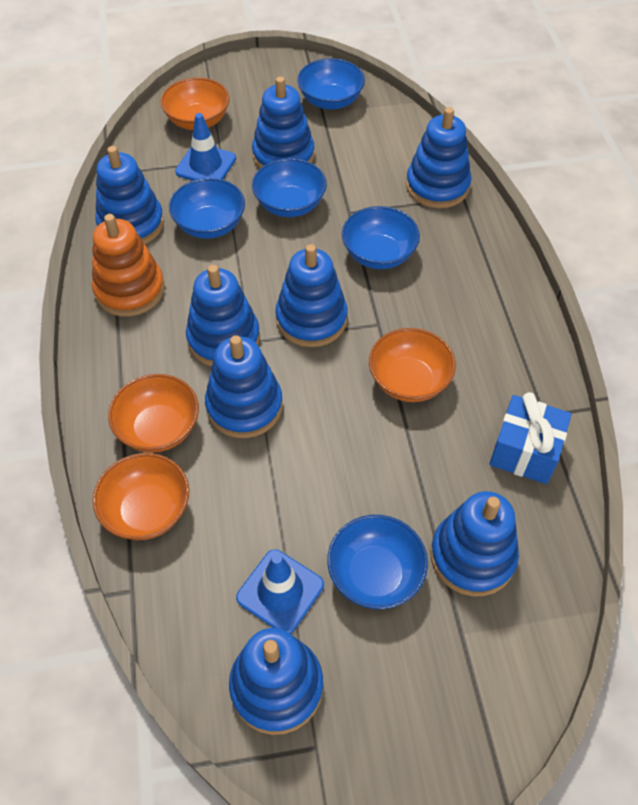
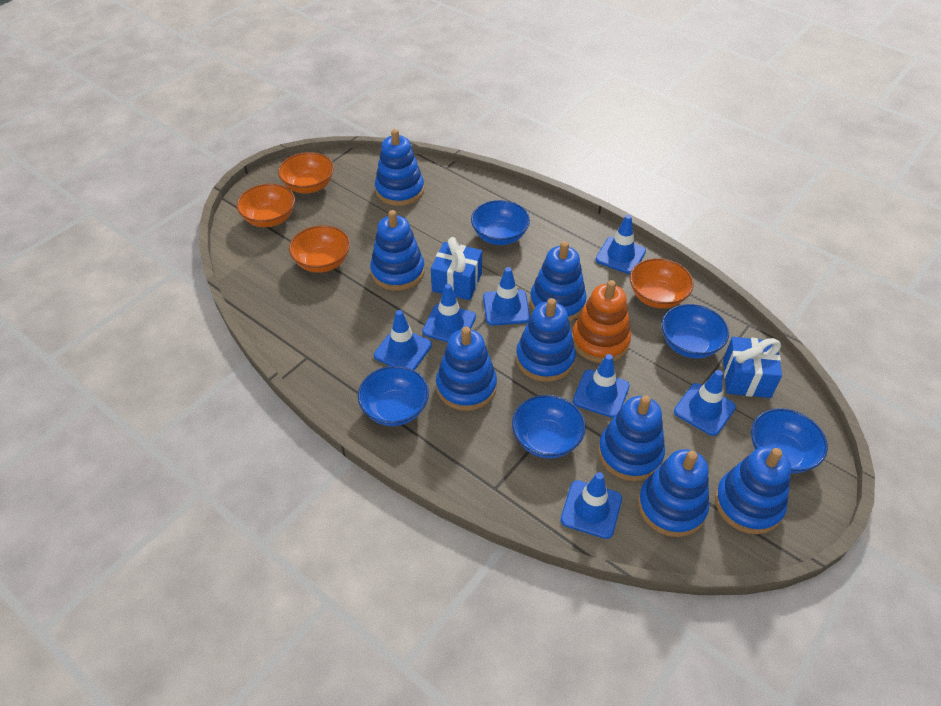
blue gift: 1 -> 2
blue traffic cone: 2 -> 7

